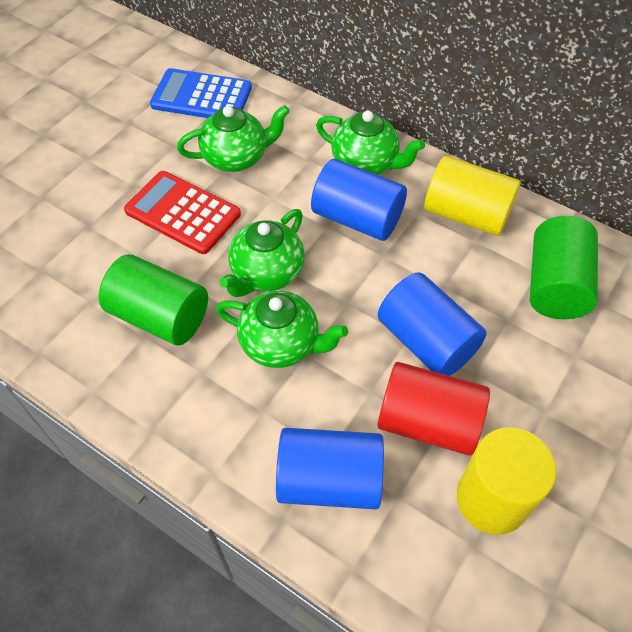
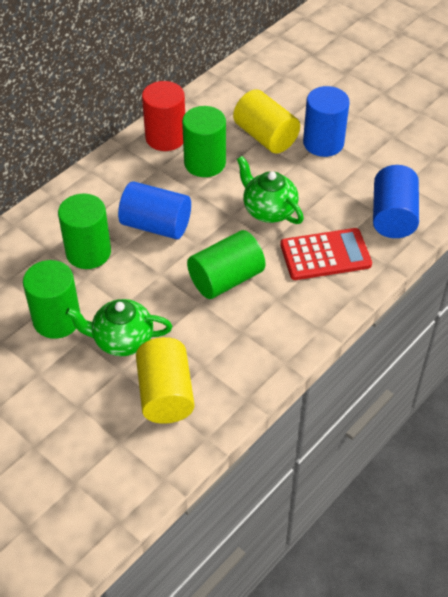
blue calculator: 1 -> 0
green cylinder: 2 -> 4
green teapot: 4 -> 2

